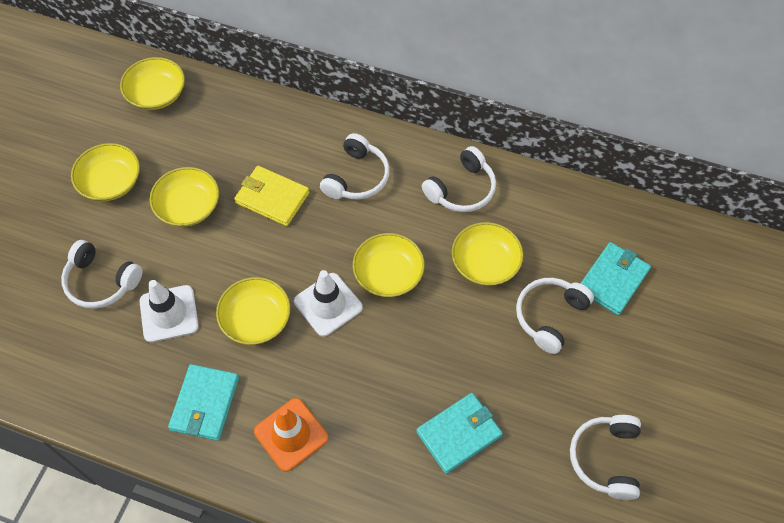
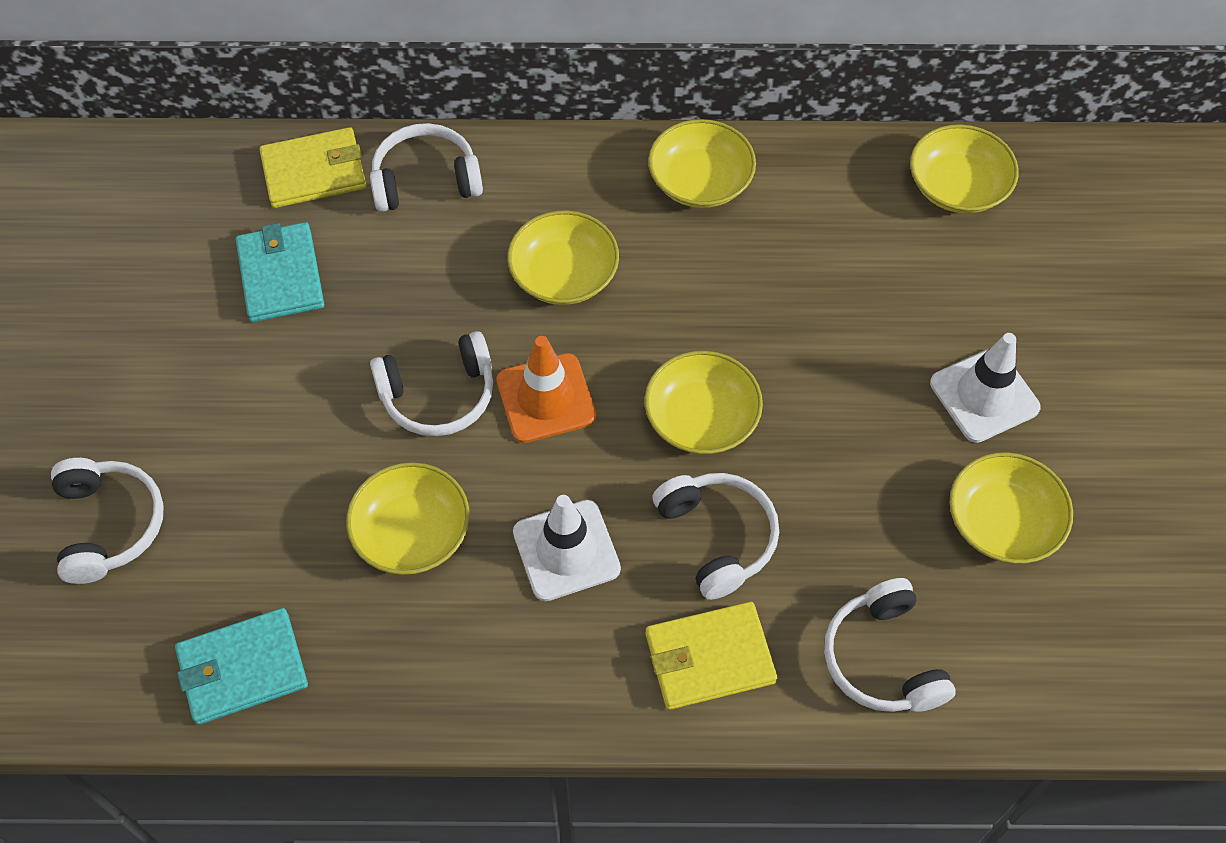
turquoise wallet: 3 -> 2
yellow wallet: 1 -> 2

